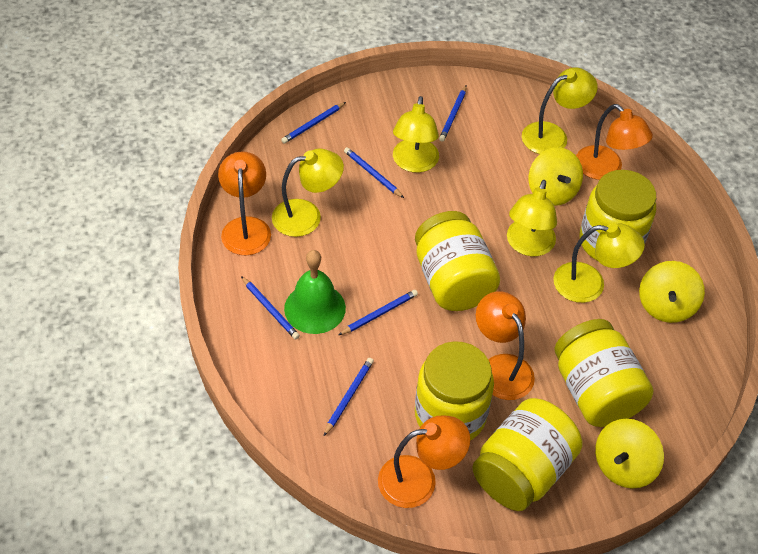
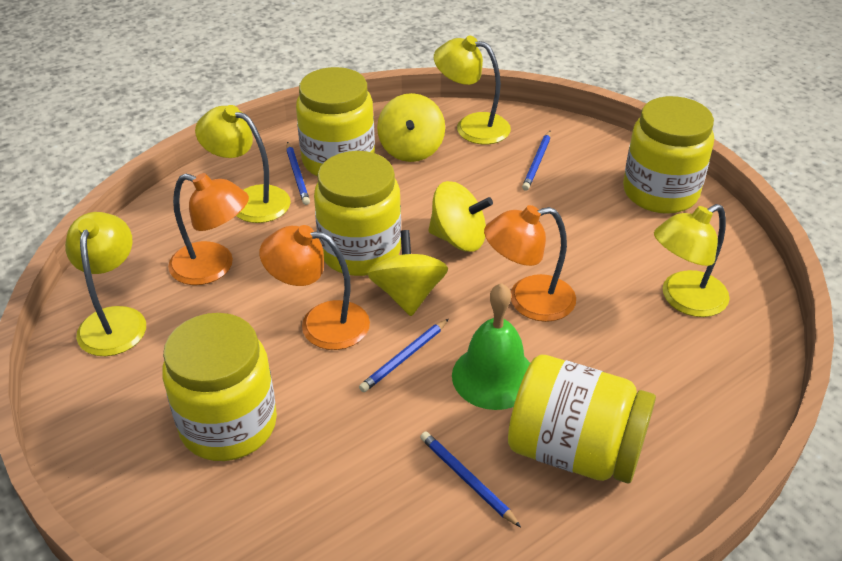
blue pencil: 6 -> 4
orange lamp: 4 -> 3
yellow lamp: 5 -> 4

